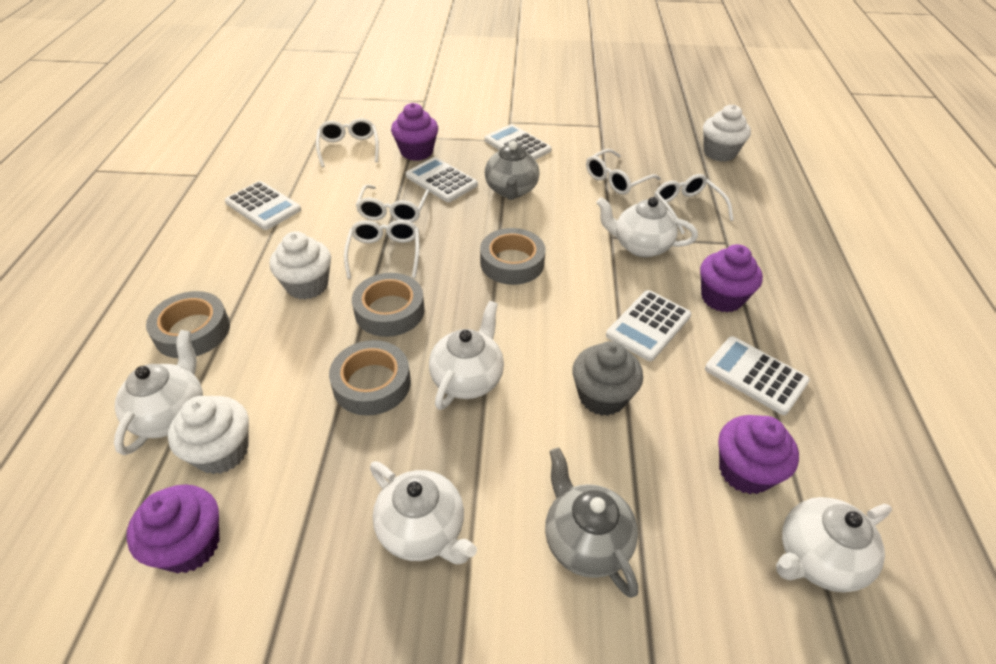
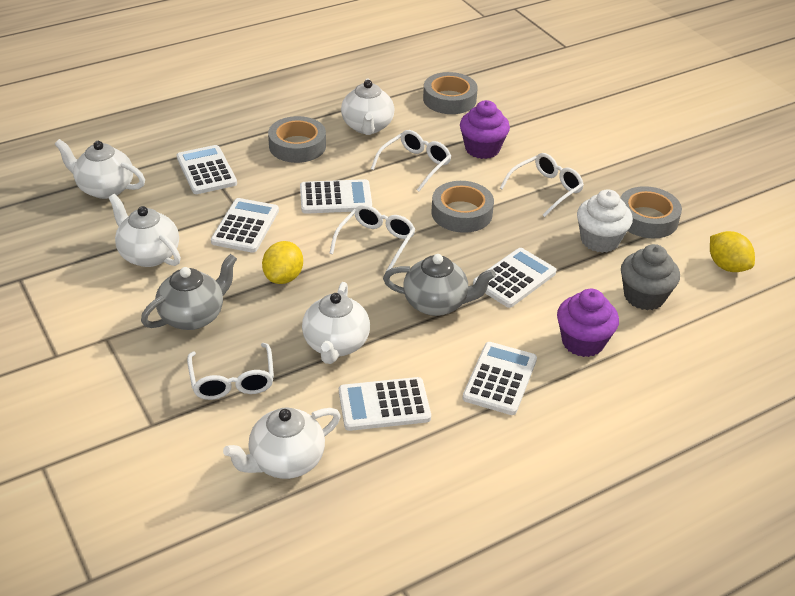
purple cupcake: 4 -> 2
white calculator: 5 -> 6
white cupcake: 3 -> 1
white glasses: 5 -> 4
yellow lemon: 0 -> 2

